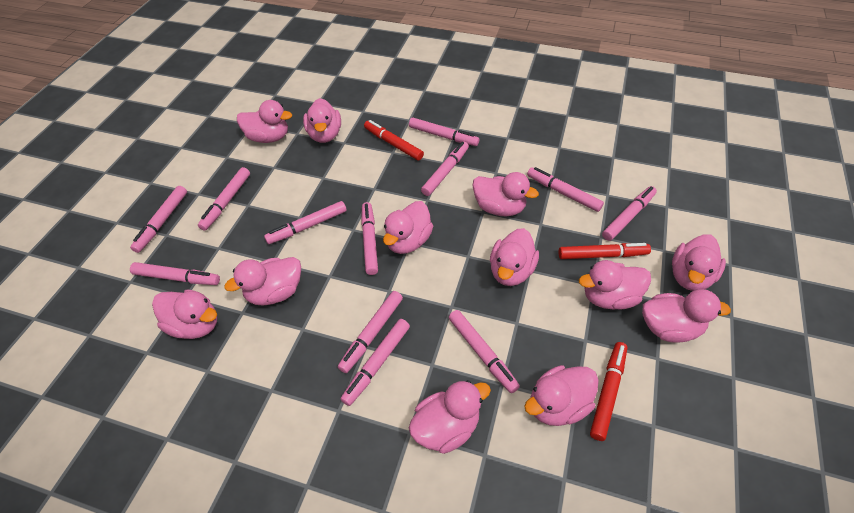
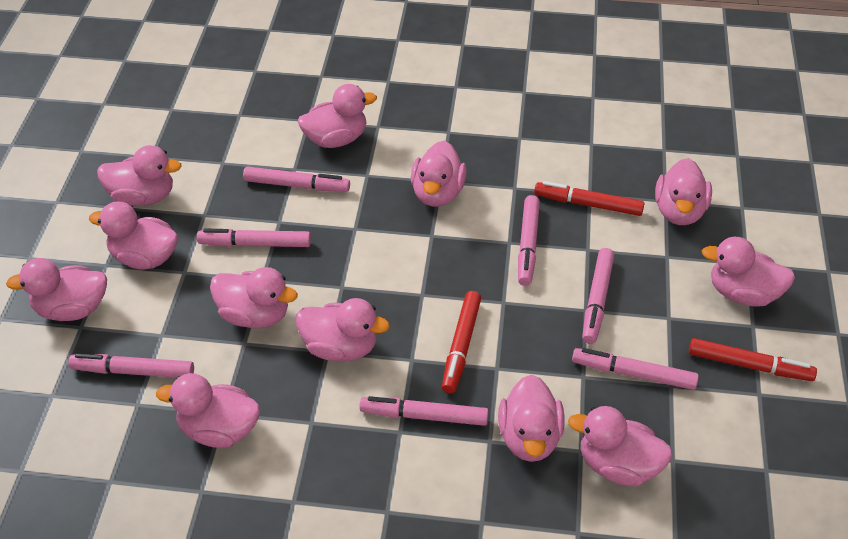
pink marker: 12 -> 7

